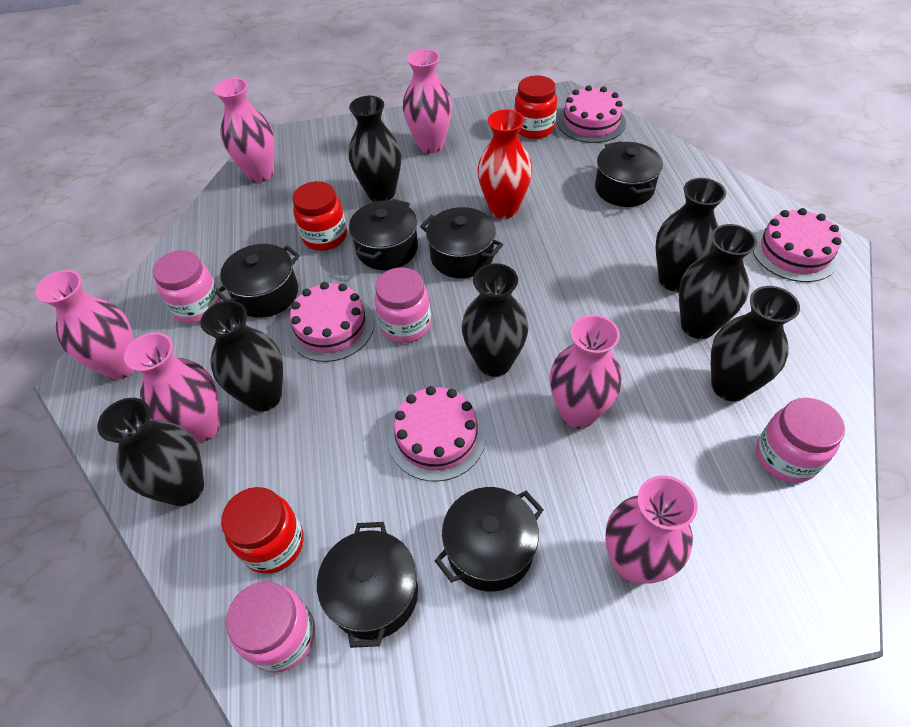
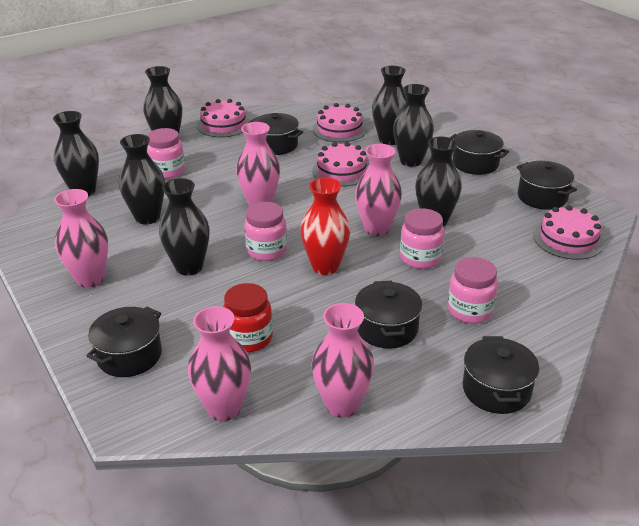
pink vase: 6 -> 5
red jar: 3 -> 1

